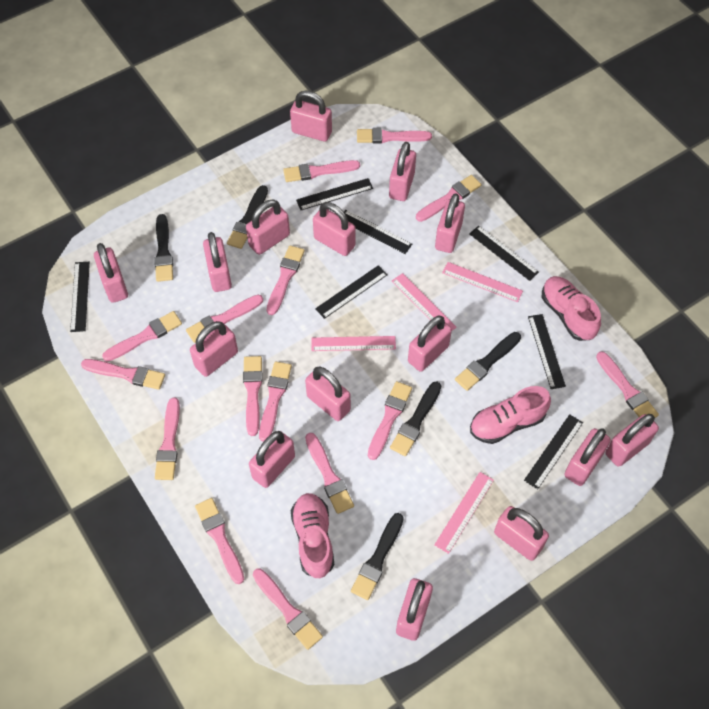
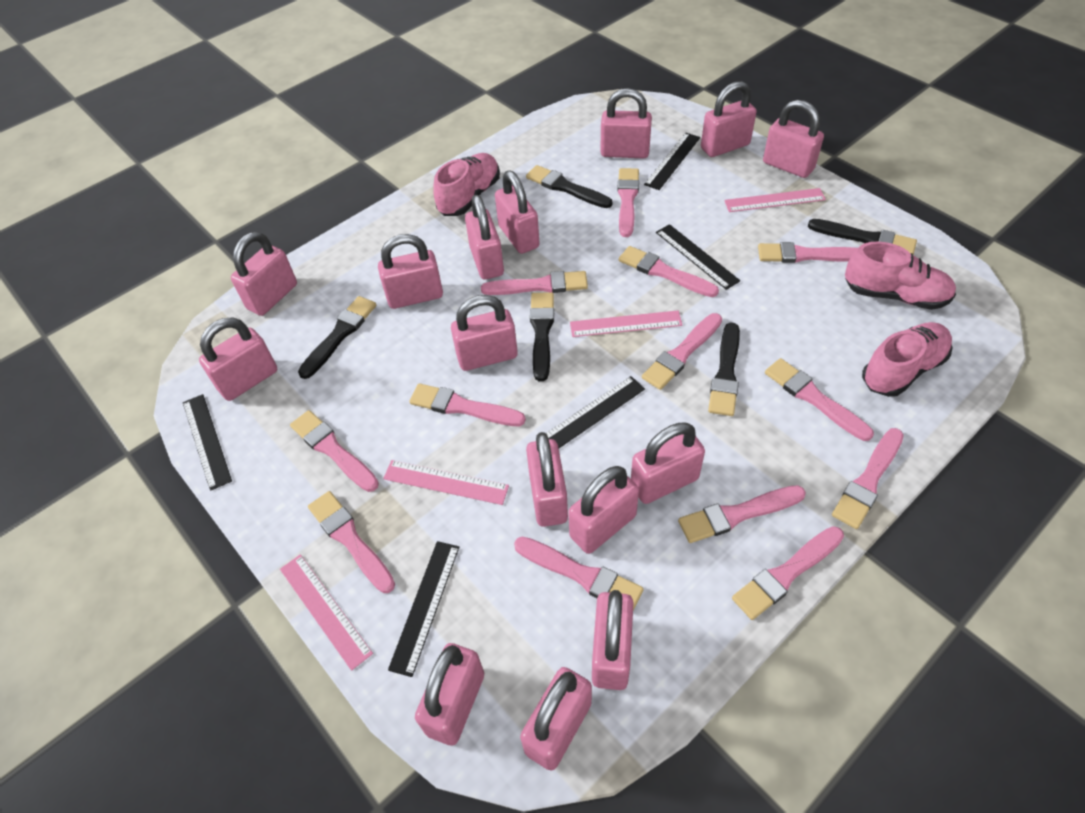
black ruler: 7 -> 5
pink brush: 15 -> 13

